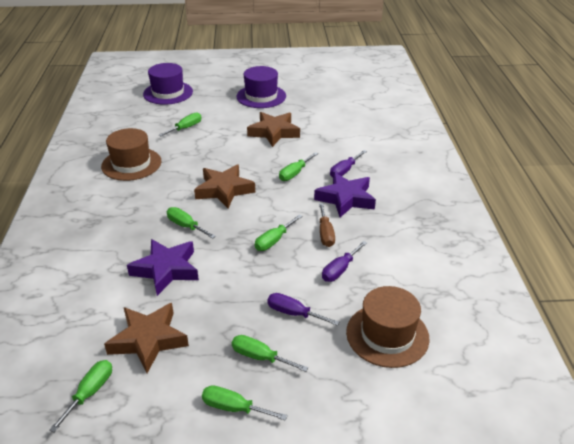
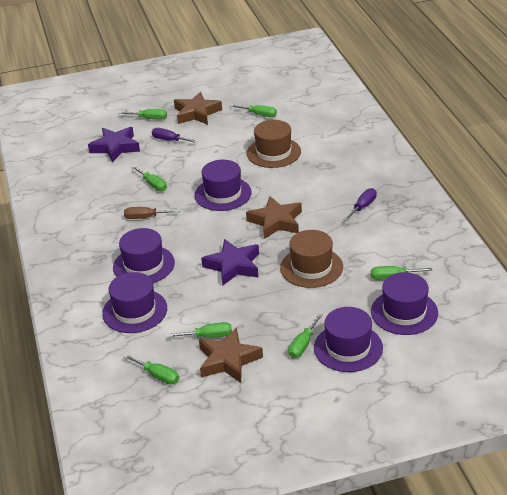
purple hat: 2 -> 5
purple screwdriver: 3 -> 2

